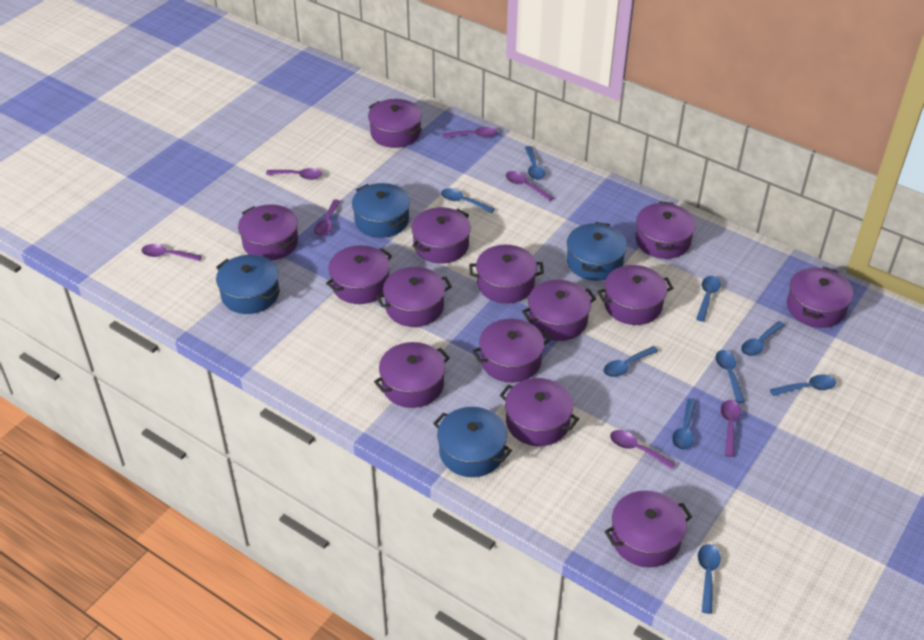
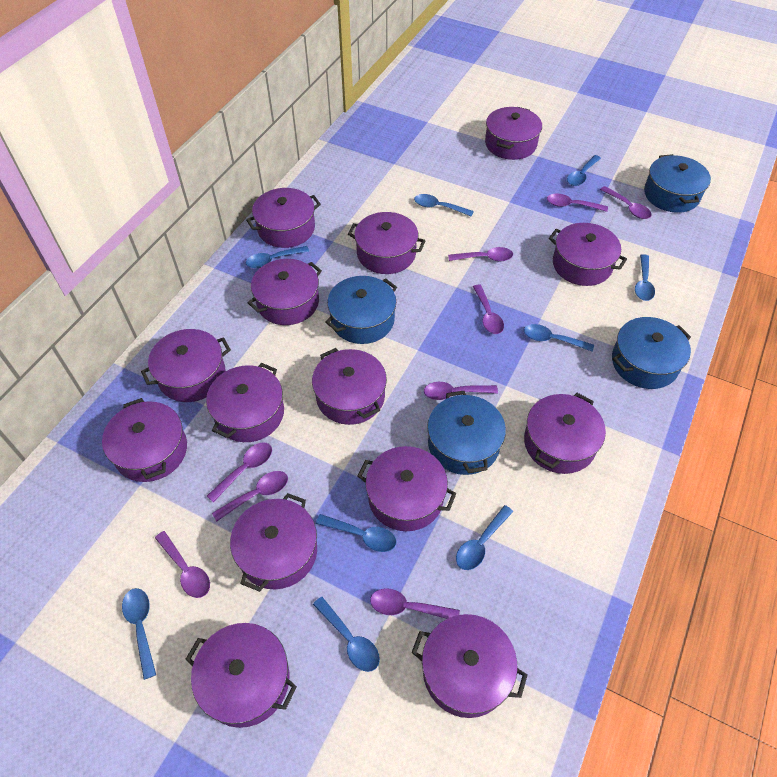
purple spoon: 7 -> 9

